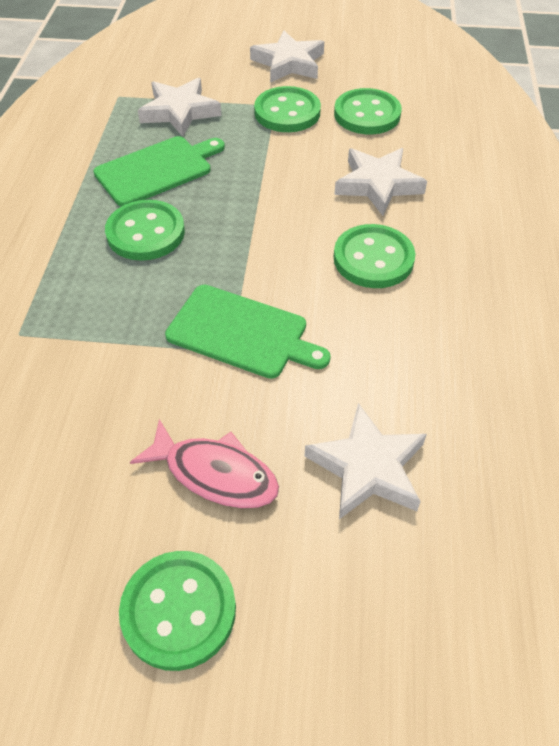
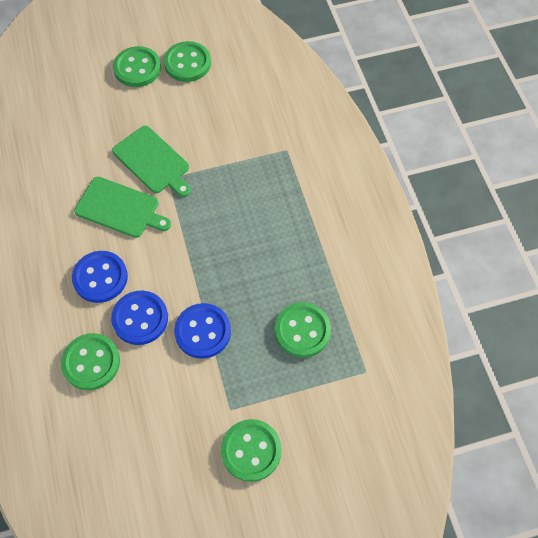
blue button: 0 -> 3
pink fish: 1 -> 0
white star: 4 -> 0

